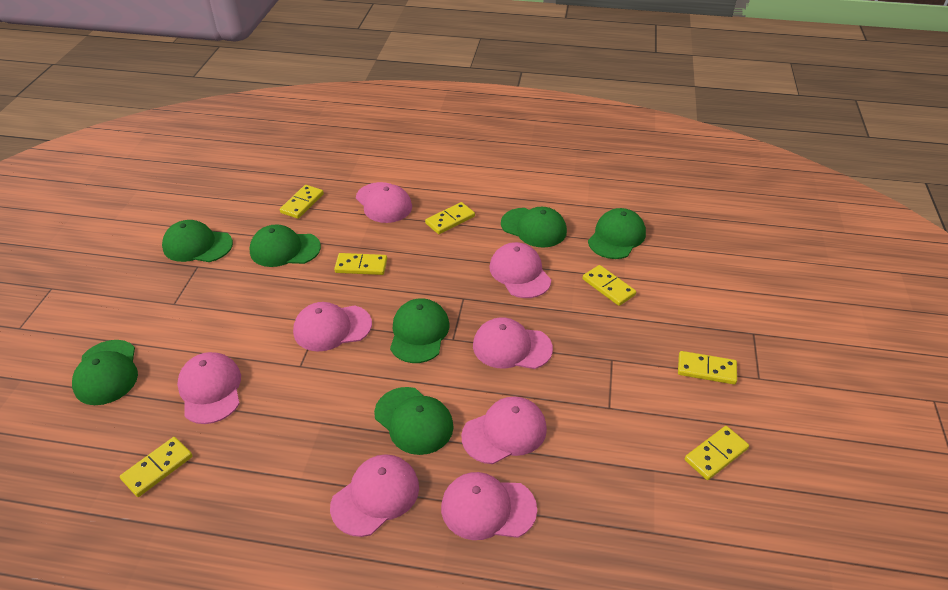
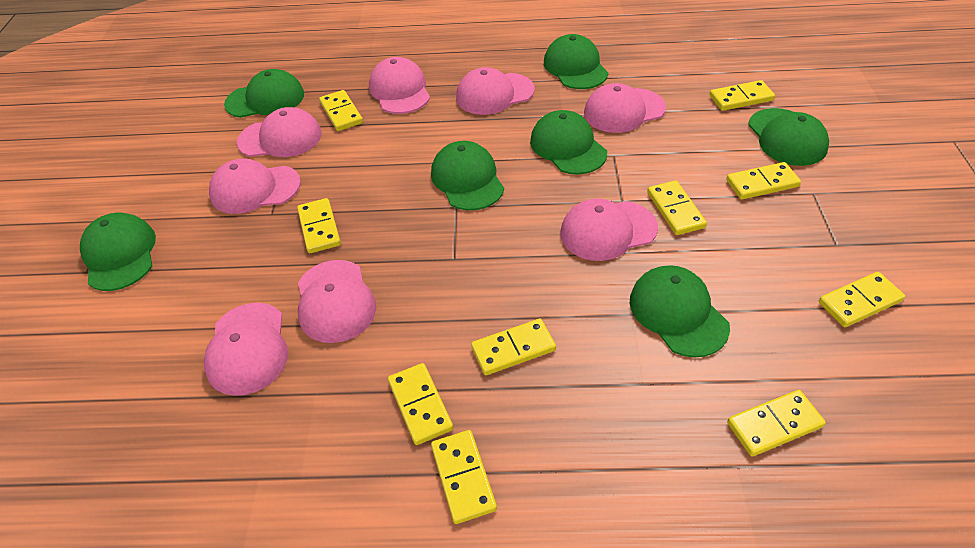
yellow domino: 7 -> 10

